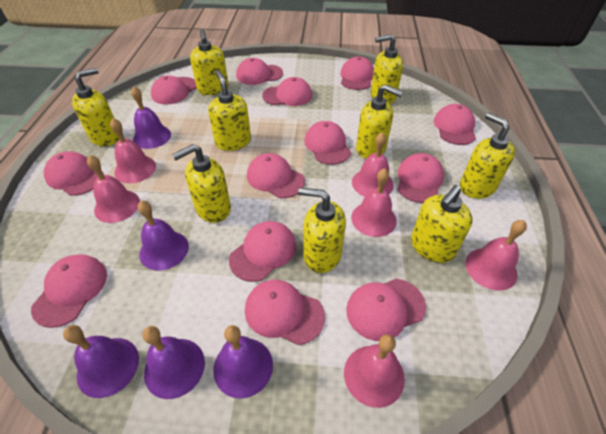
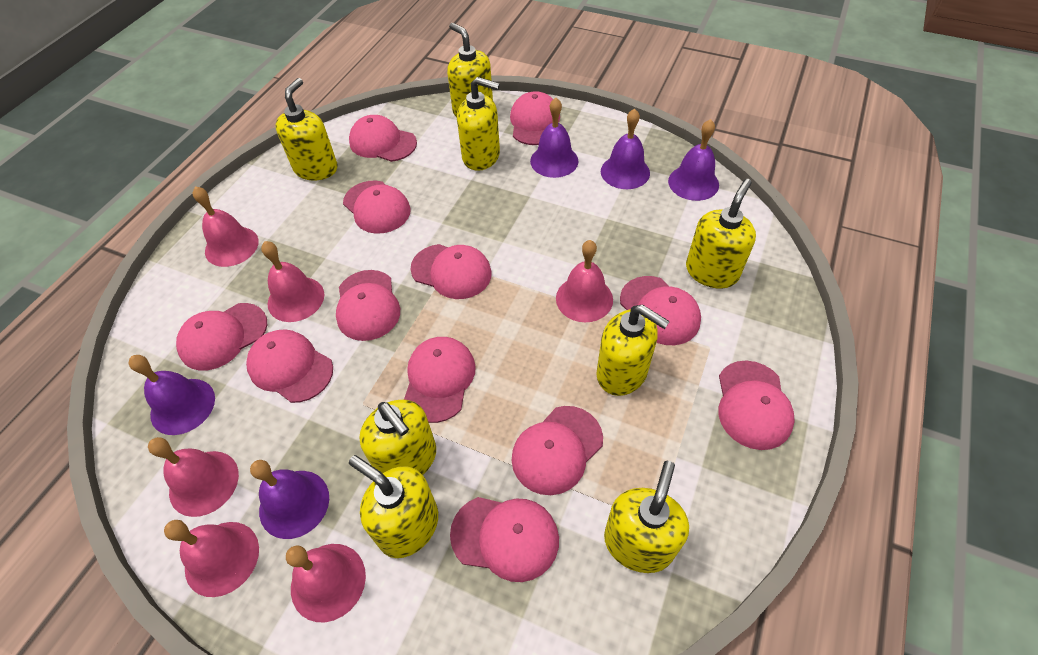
pink cap: 13 -> 12
yellow soap dispenser: 9 -> 8

